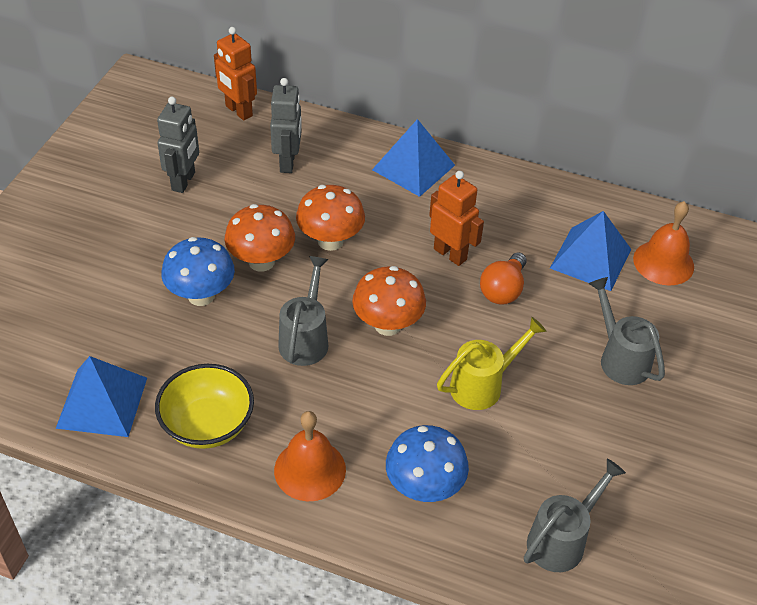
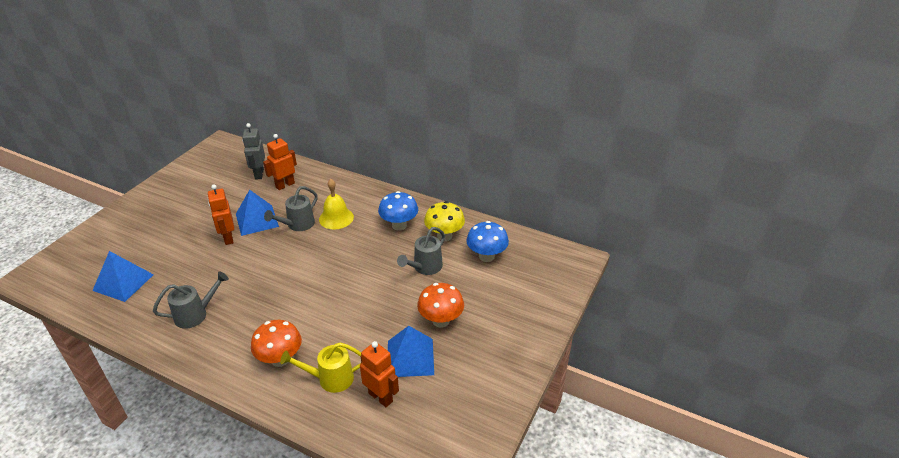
grey robot: 2 -> 1
orange bell: 2 -> 0
orange light bulb: 1 -> 0
orange mushroom: 3 -> 2
orange robot: 2 -> 3
yellow bell: 0 -> 1
yellow bowl: 1 -> 0
yellow mushroom: 0 -> 1

